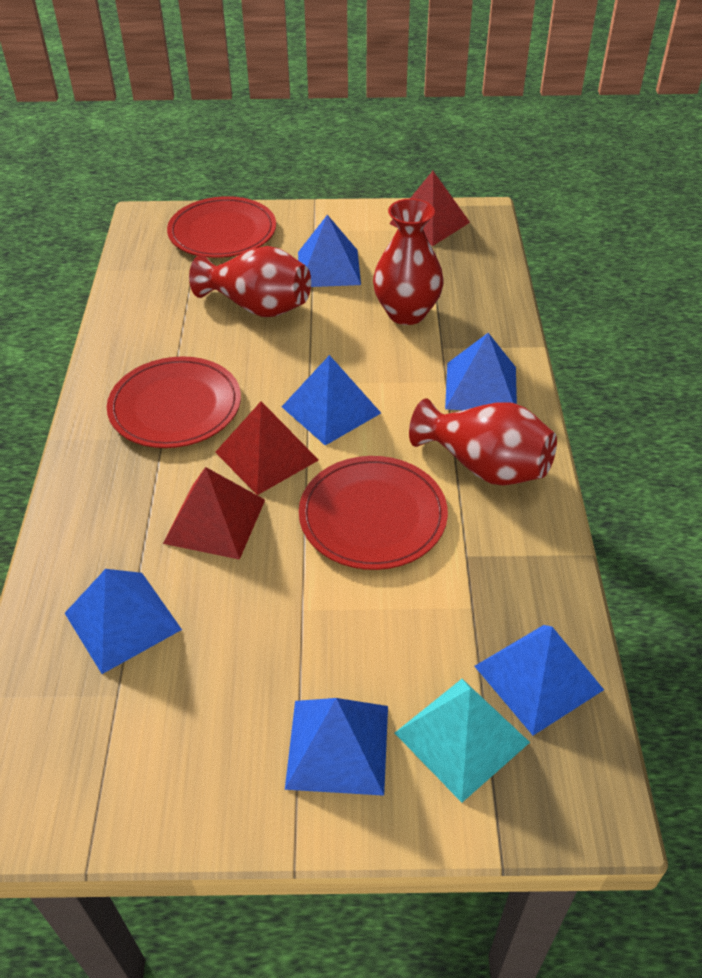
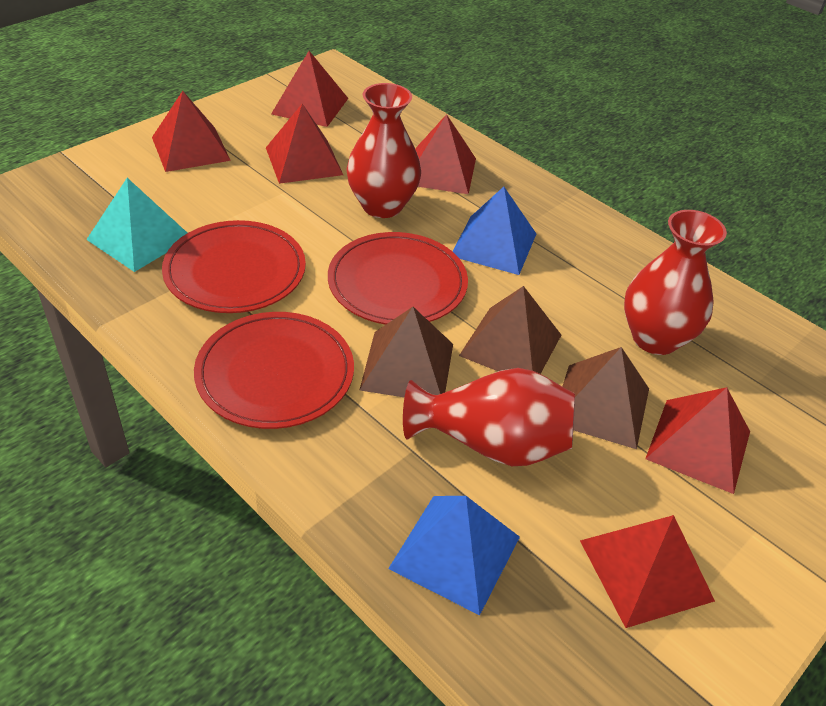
blue pyramid: 6 -> 2
brown pyramid: 0 -> 3
red pyramid: 3 -> 6

